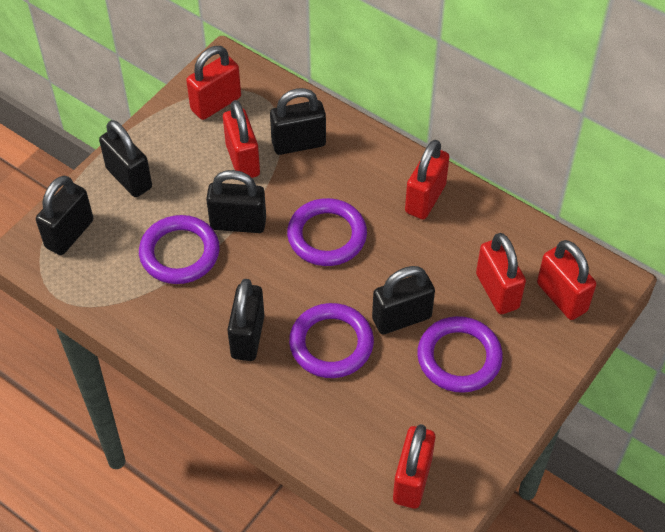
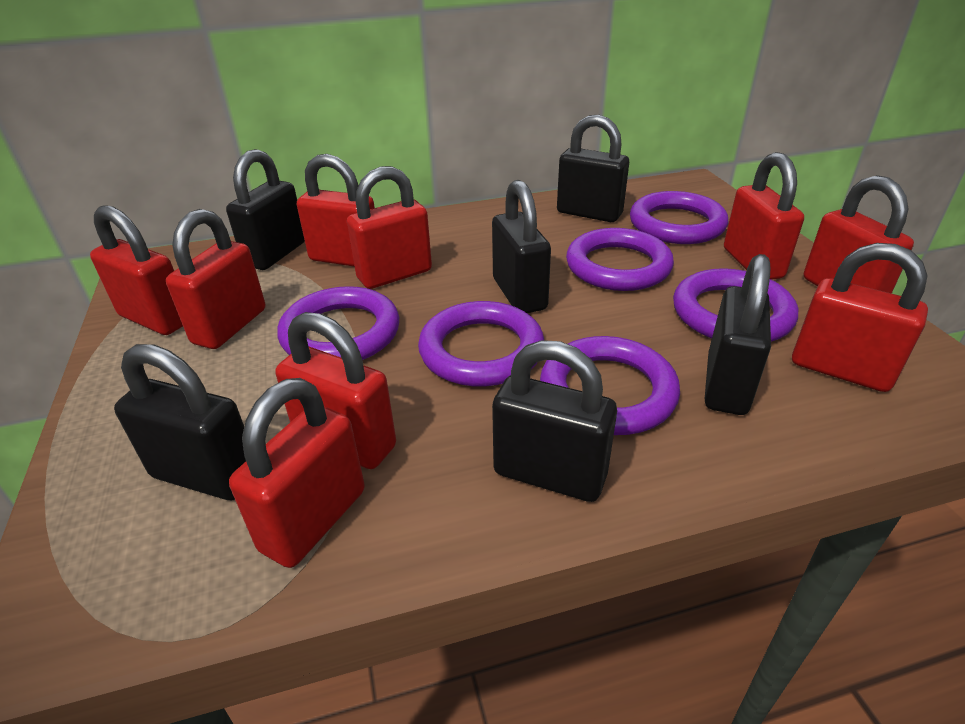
purple ring: 4 -> 6
red padlock: 6 -> 9

